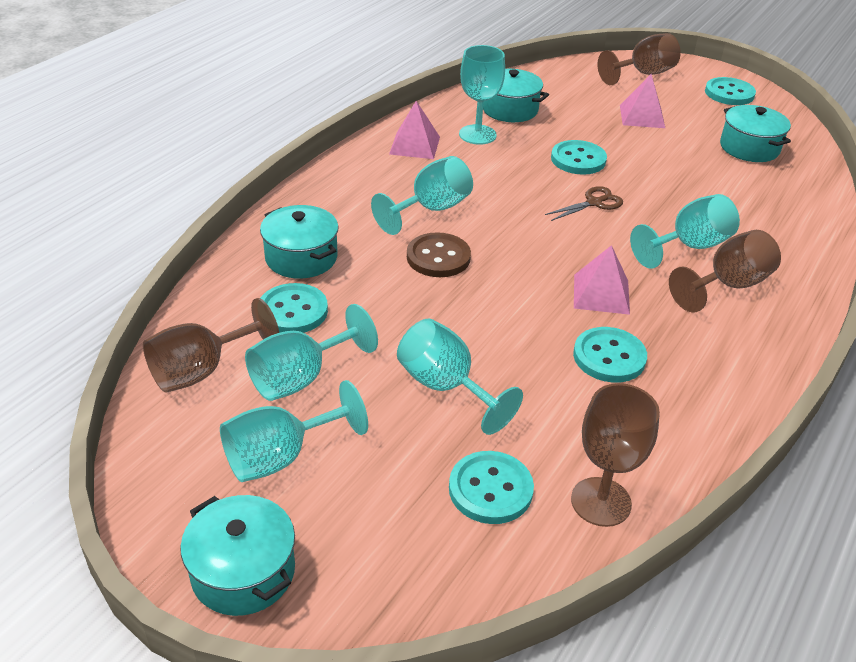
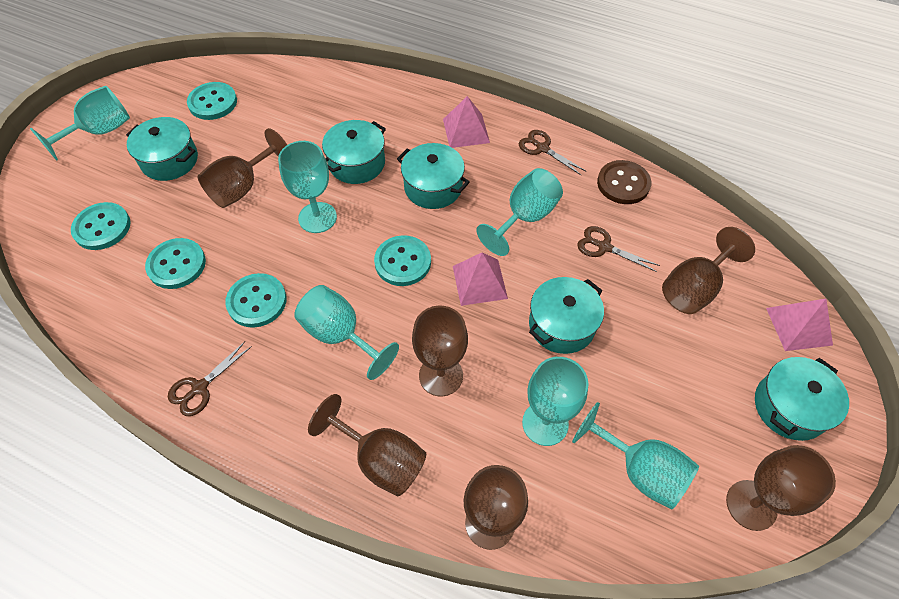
brown goblet: 4 -> 6
brown scissors: 1 -> 3
turquoise pot: 4 -> 5

